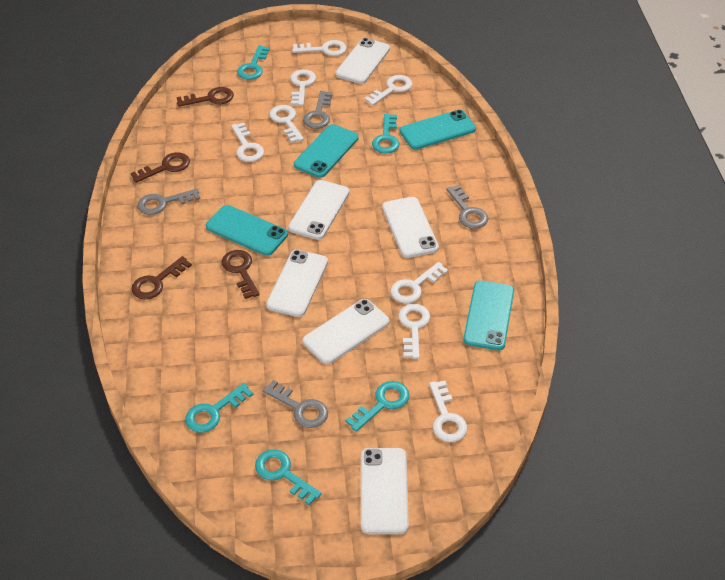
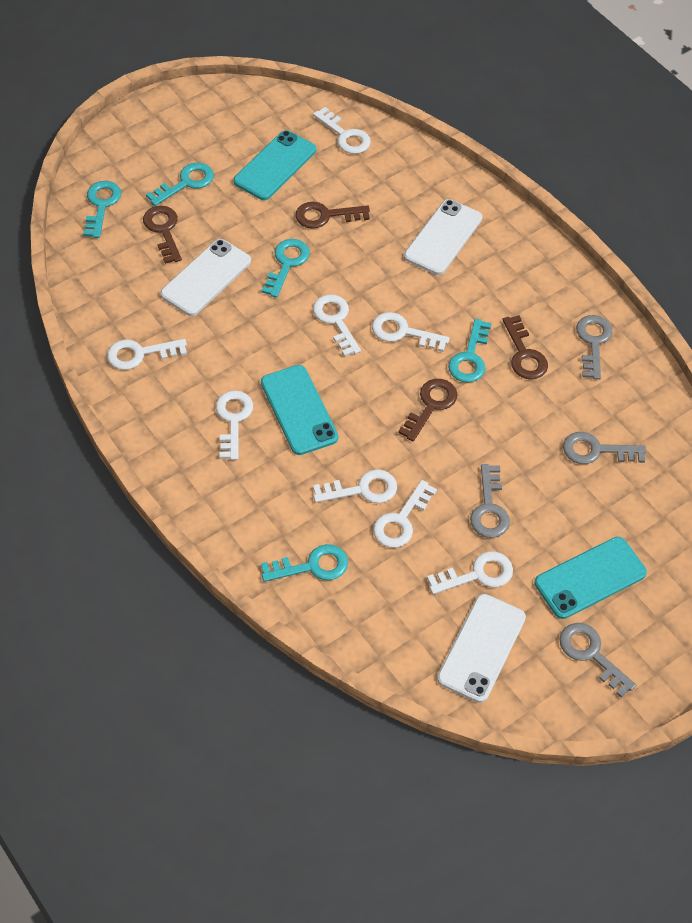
turquoise phone: 4 -> 3
white phone: 6 -> 3

